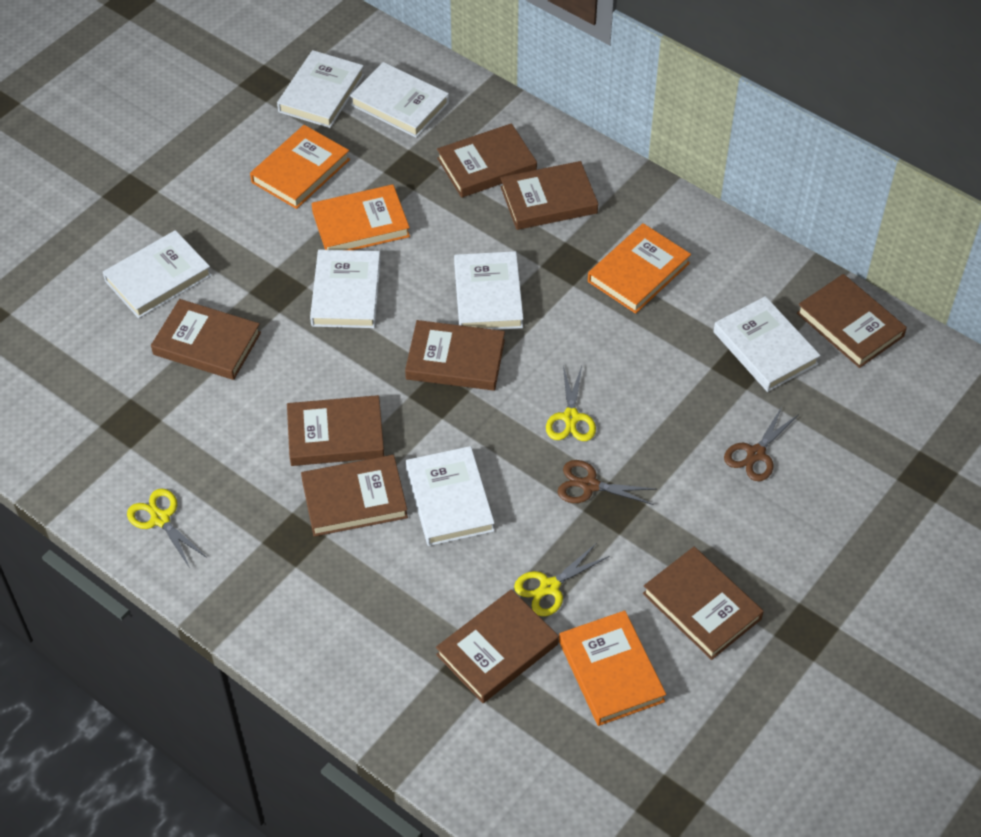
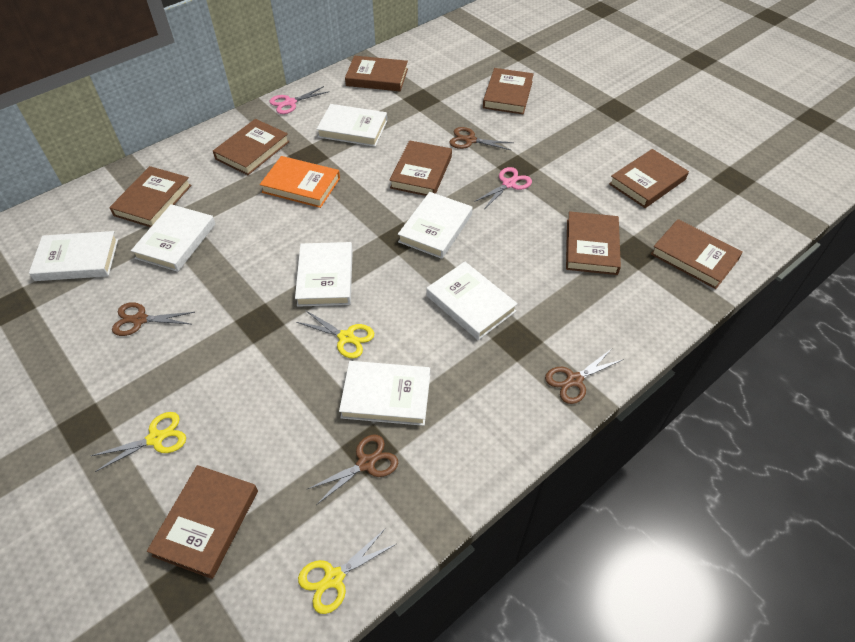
brown scissors: 2 -> 4
orange book: 4 -> 1
pink scissors: 0 -> 2

